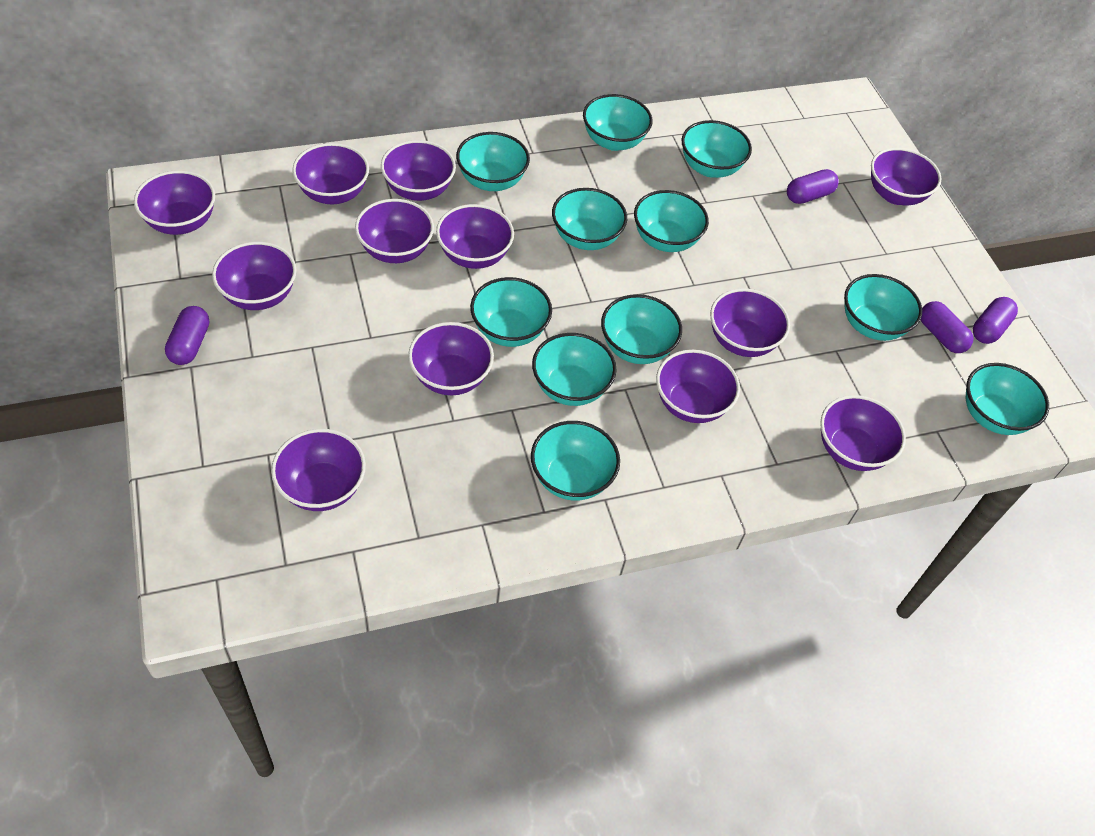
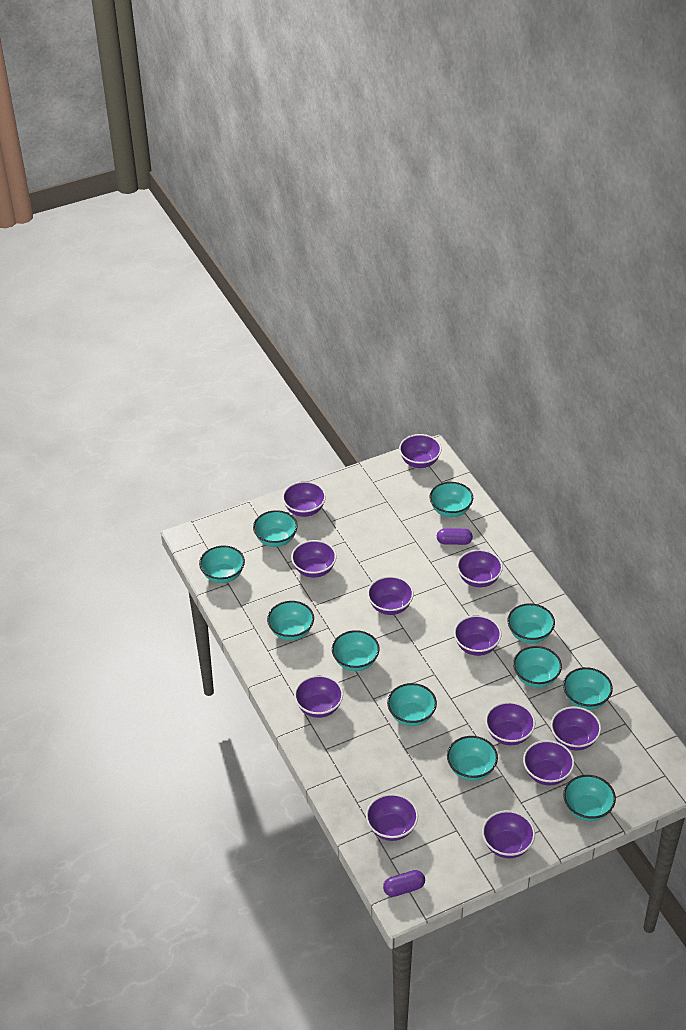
purple capsule: 4 -> 2

